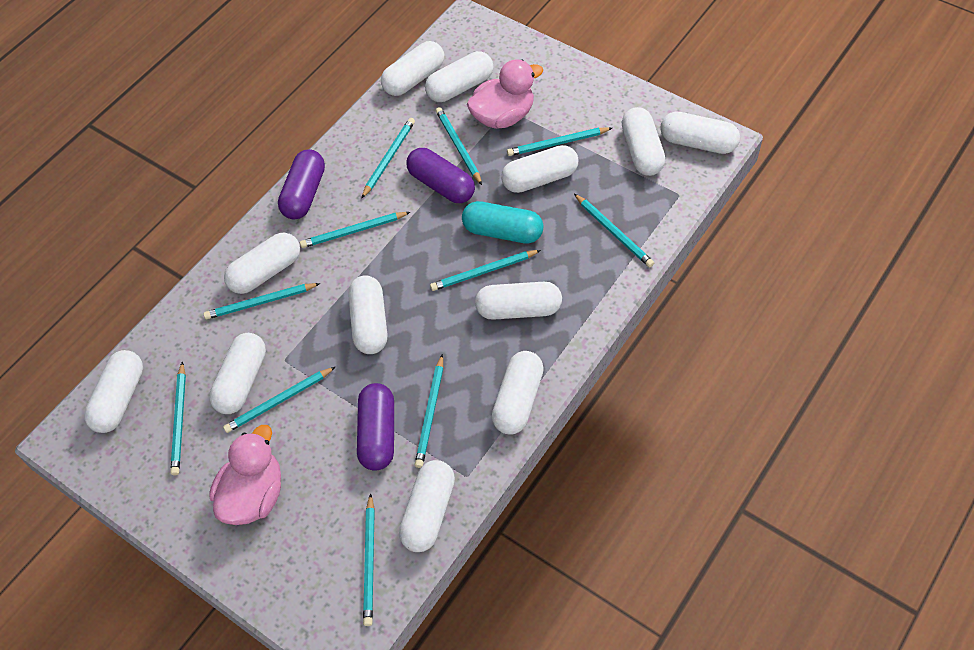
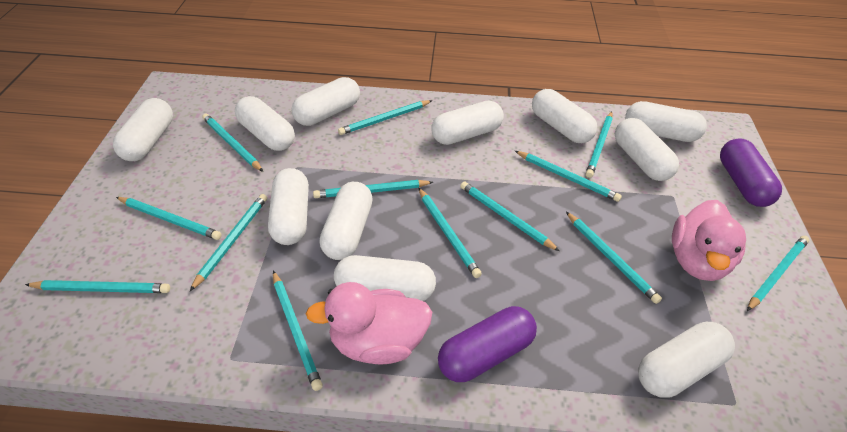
purple capsule: 3 -> 2
turquoise capsule: 1 -> 0
turquoise pencil: 11 -> 13
white capsule: 12 -> 11

